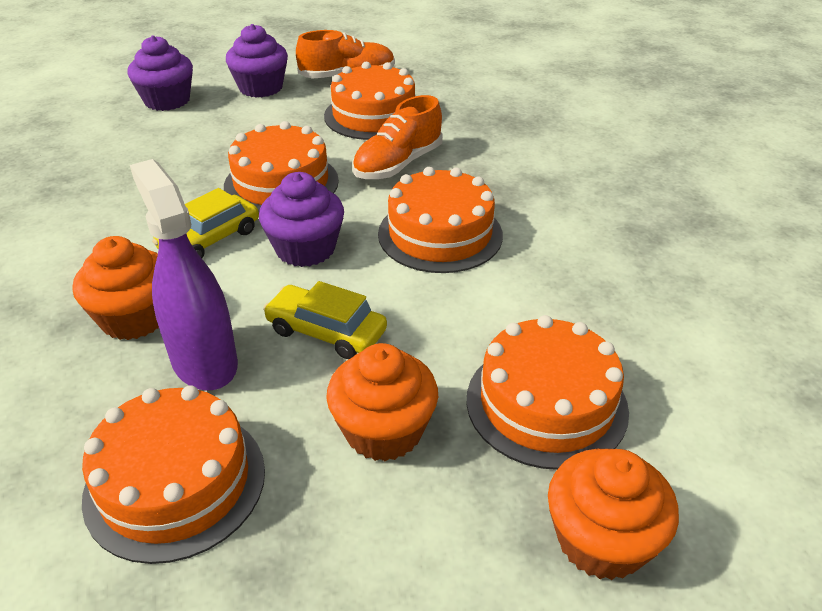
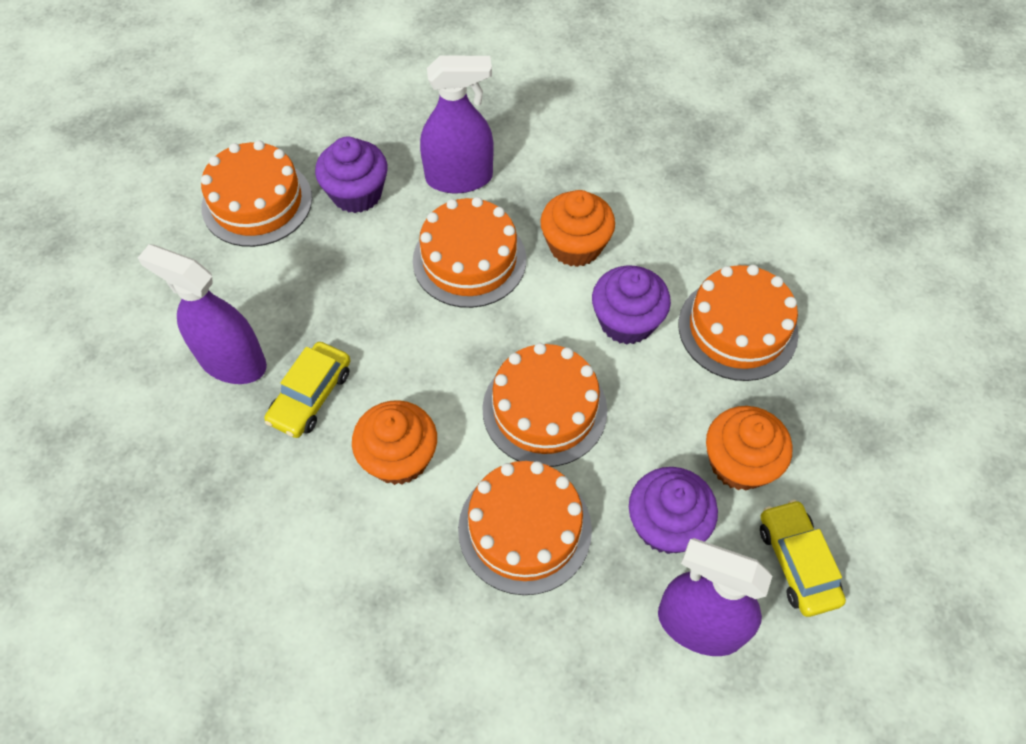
orange shoe: 2 -> 0
purple spray bottle: 1 -> 3

